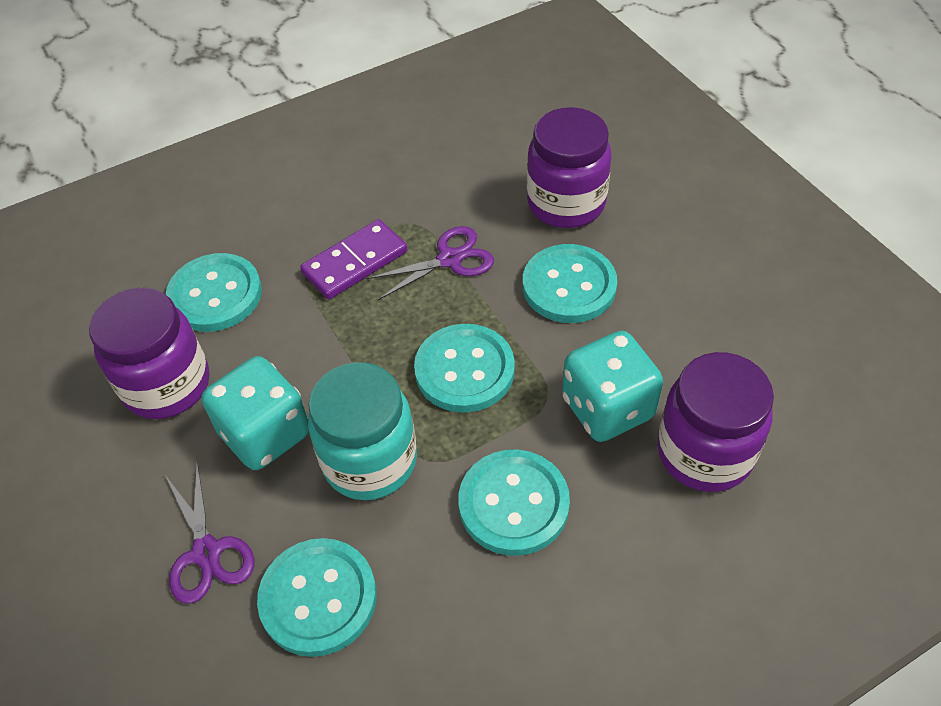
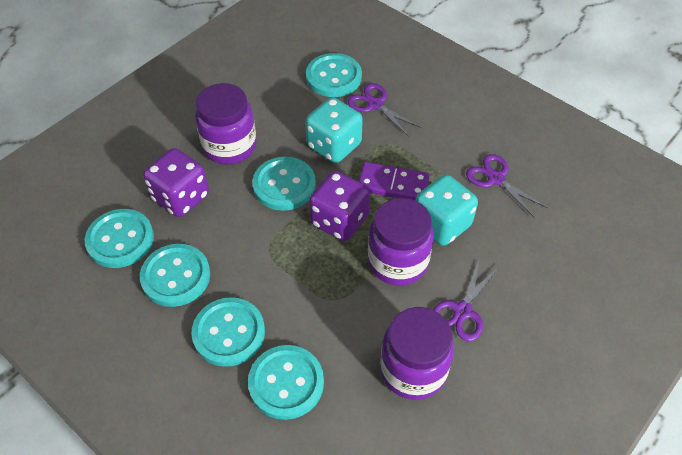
purple dice: 0 -> 2
purple scissors: 2 -> 3
turquoise button: 5 -> 6
turquoise jar: 1 -> 0

